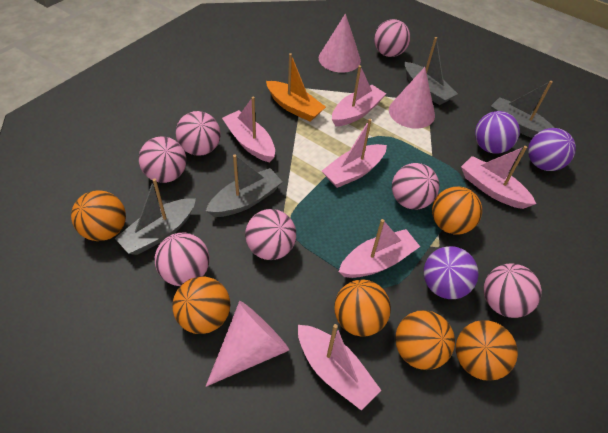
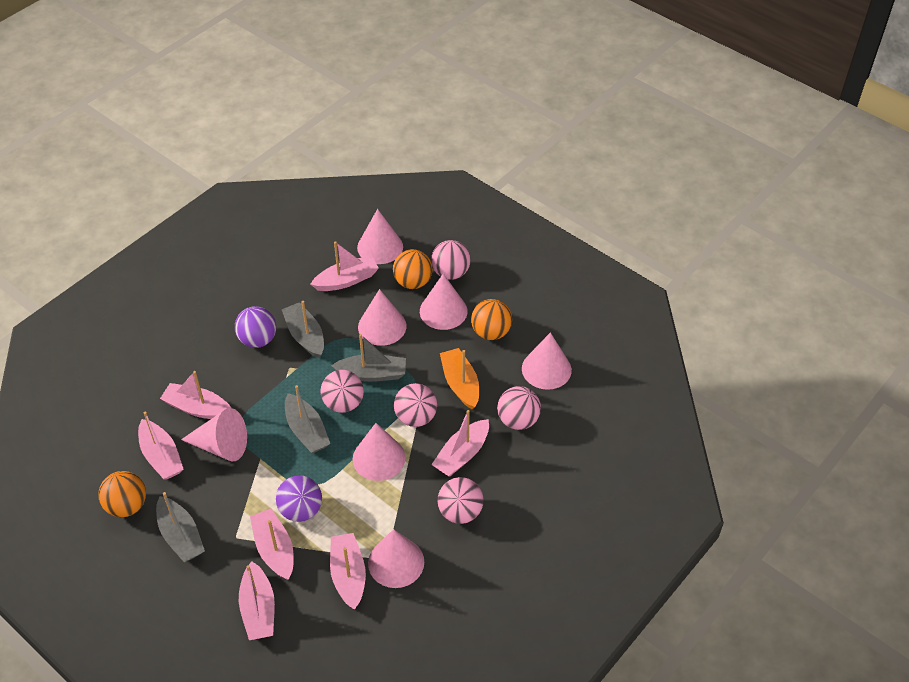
orange ball: 6 -> 3
pink ball: 7 -> 5
pink boat: 6 -> 7
pink cone: 3 -> 7
purple ball: 3 -> 2

